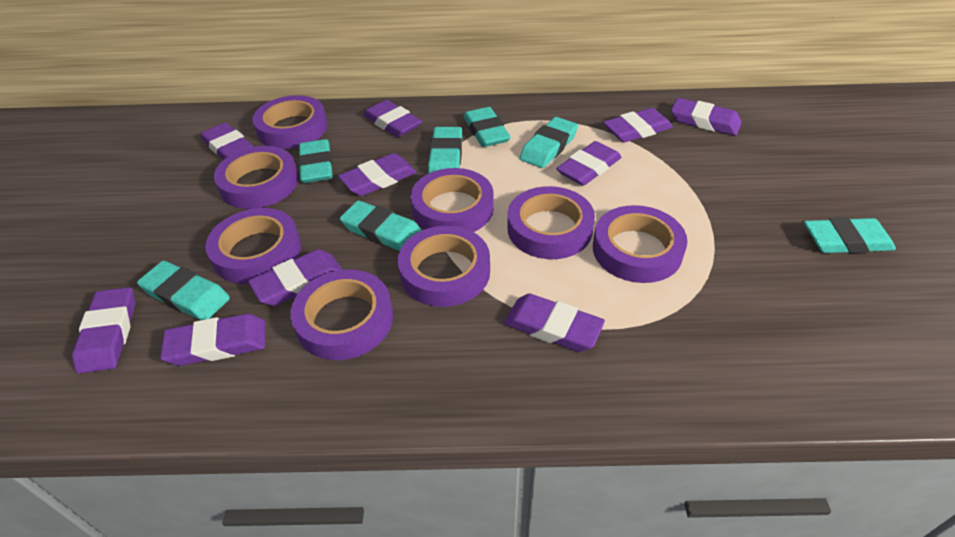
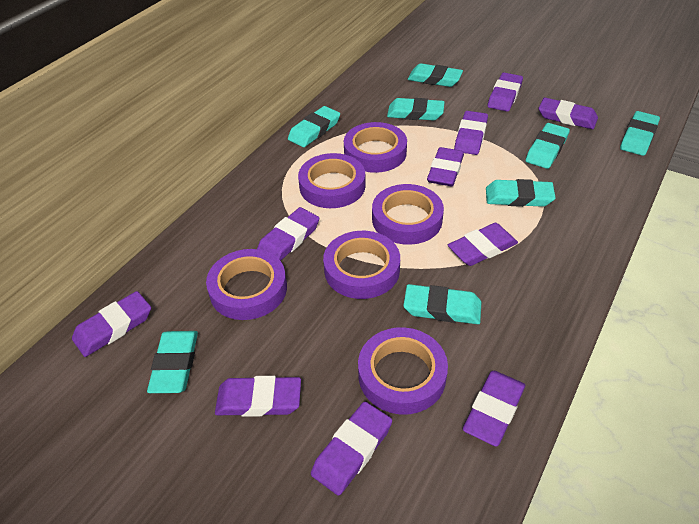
purple tape: 8 -> 6
turquoise eraser: 7 -> 8

